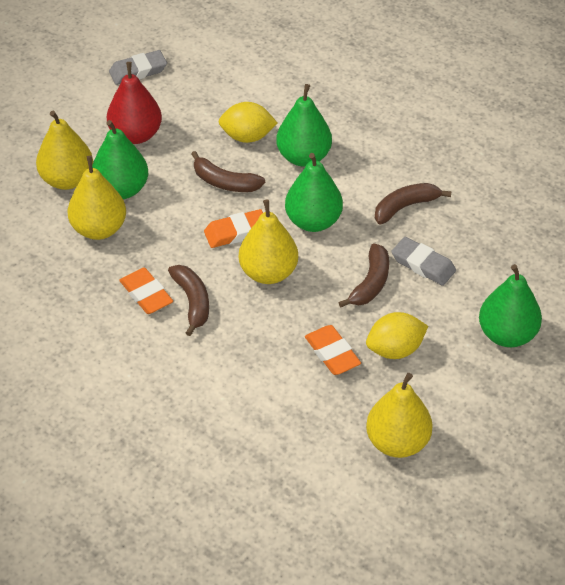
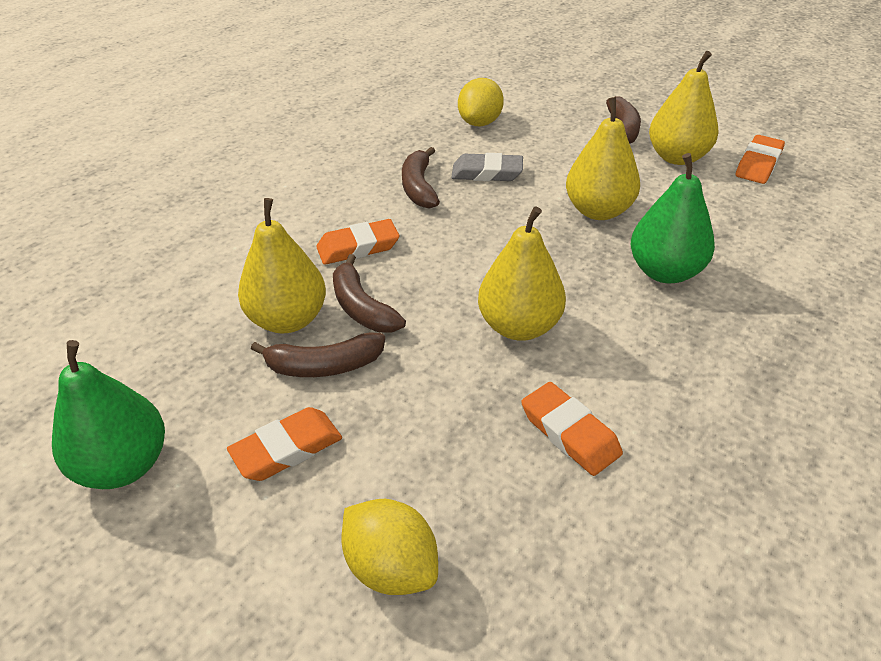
green pear: 4 -> 2
grey eraser: 2 -> 1
orange eraser: 3 -> 4
red pear: 1 -> 0

